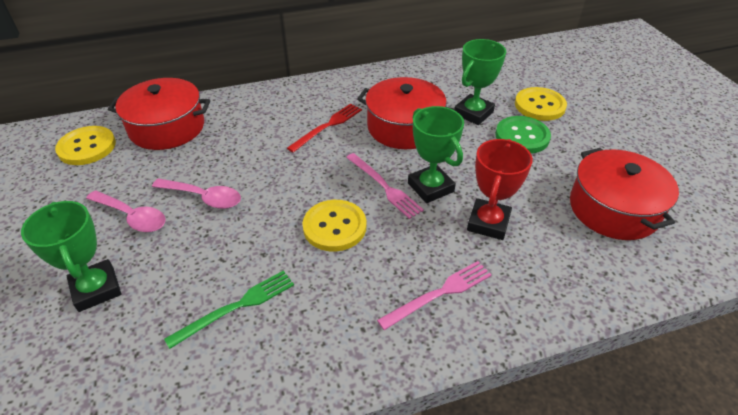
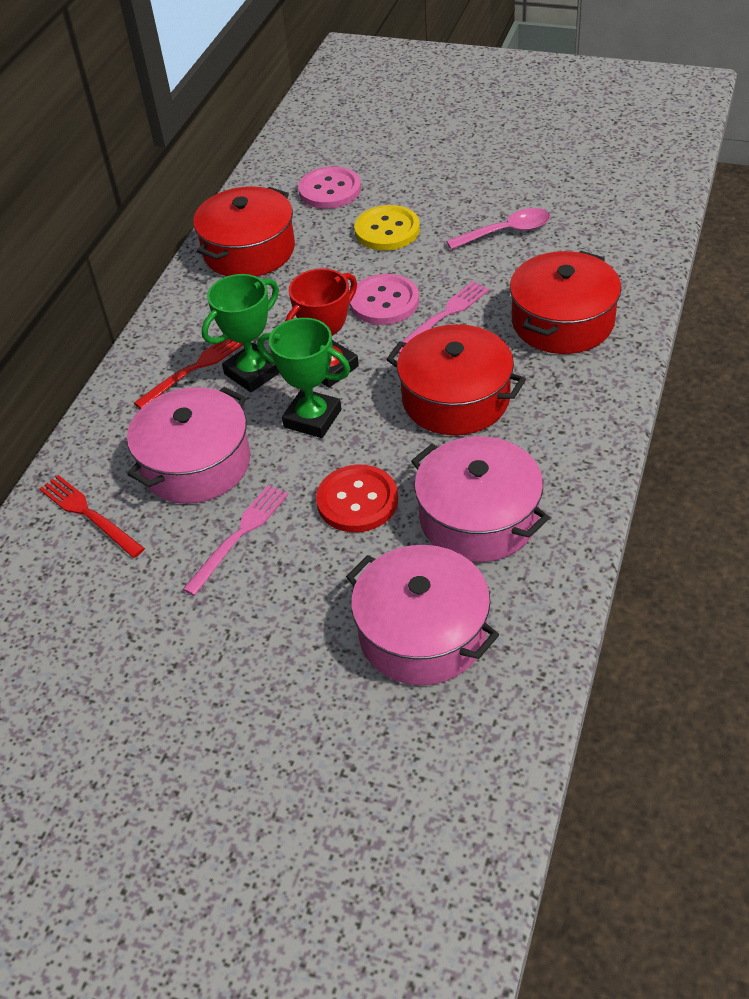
green button: 1 -> 0
green fork: 1 -> 0
green trophy: 3 -> 2
pink button: 0 -> 2
pink pot: 0 -> 3
pink spoon: 2 -> 1
red button: 0 -> 1
red fork: 1 -> 2
yellow button: 3 -> 1

